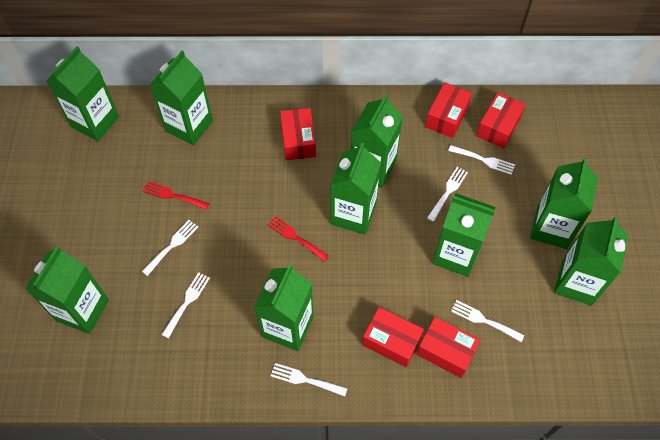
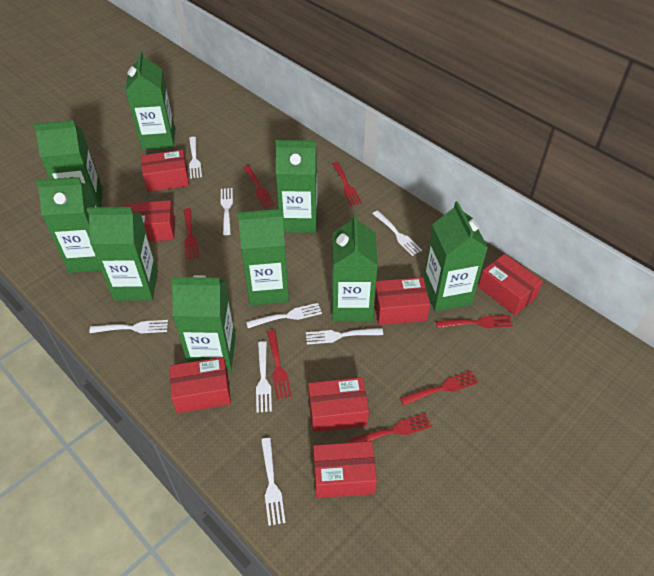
red box: 5 -> 7
red fork: 2 -> 7
white fork: 6 -> 8

